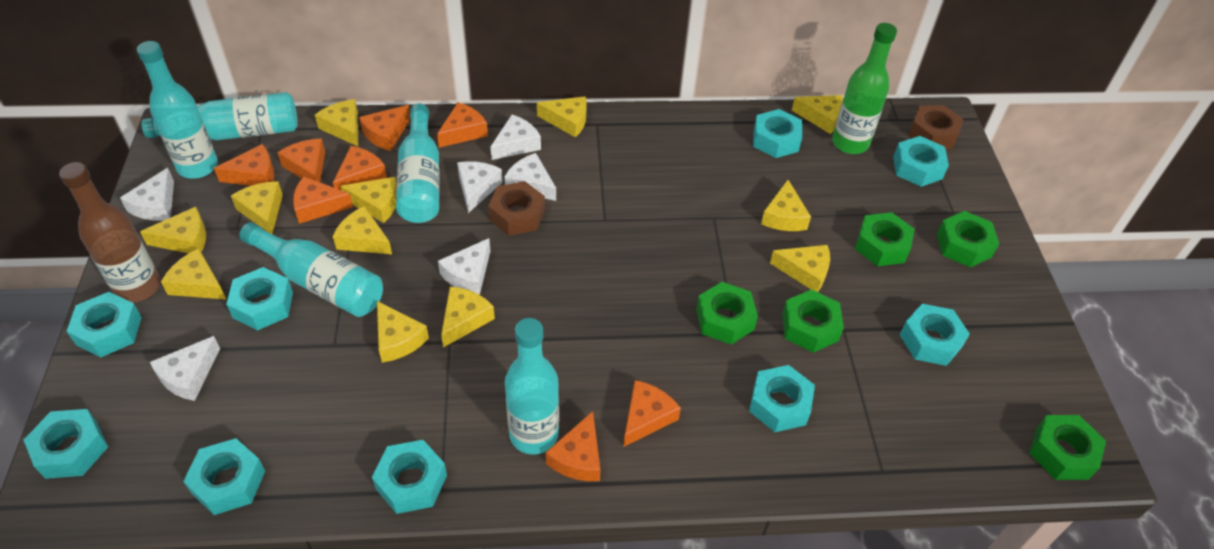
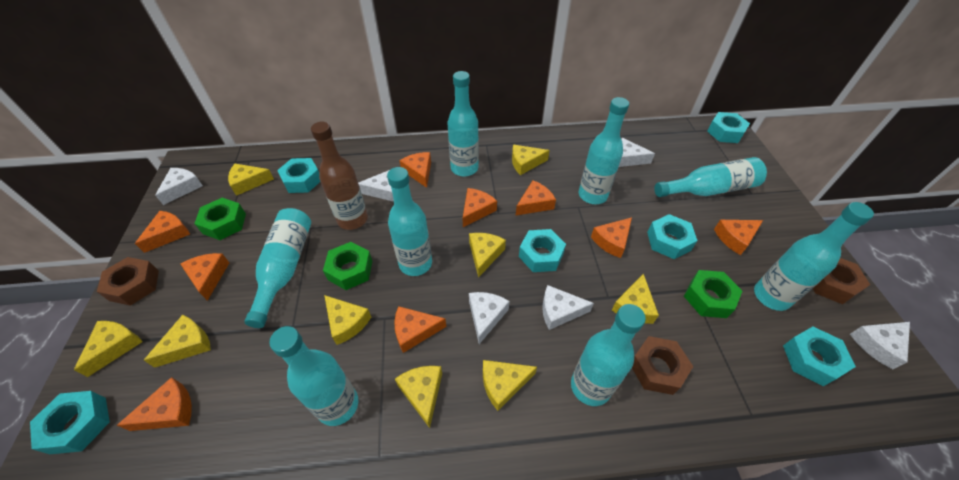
brown nut: 2 -> 3
green bottle: 1 -> 0
green nut: 5 -> 3
orange cheese: 8 -> 9
turquoise bottle: 5 -> 8
turquoise nut: 9 -> 6
yellow cheese: 12 -> 9

